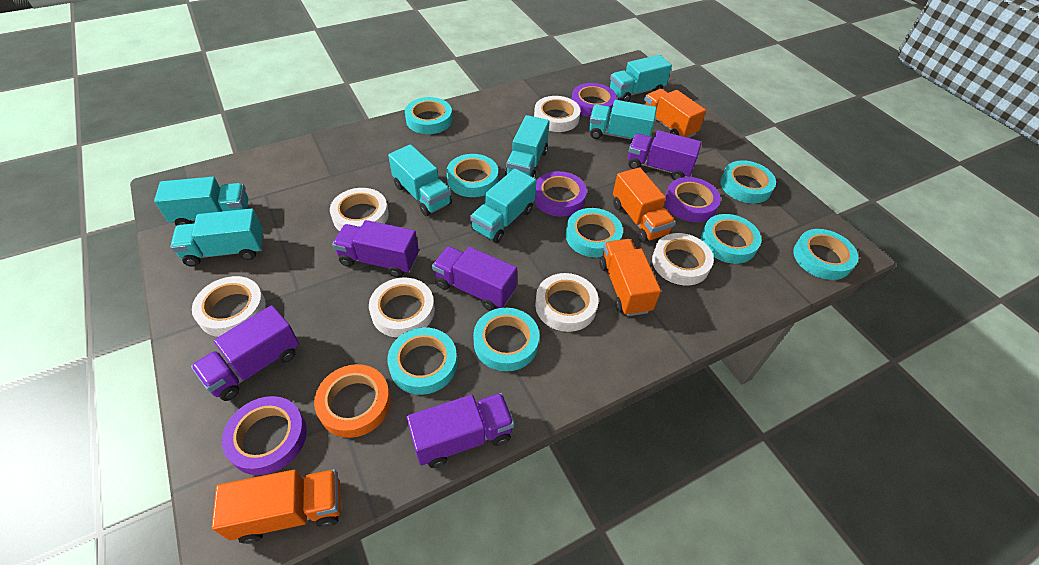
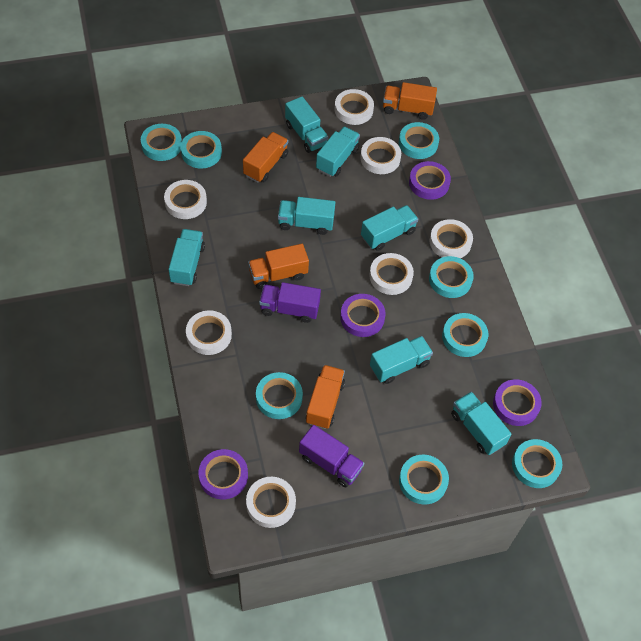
orange tape: 1 -> 0
purple truck: 5 -> 2
white tape: 6 -> 7

